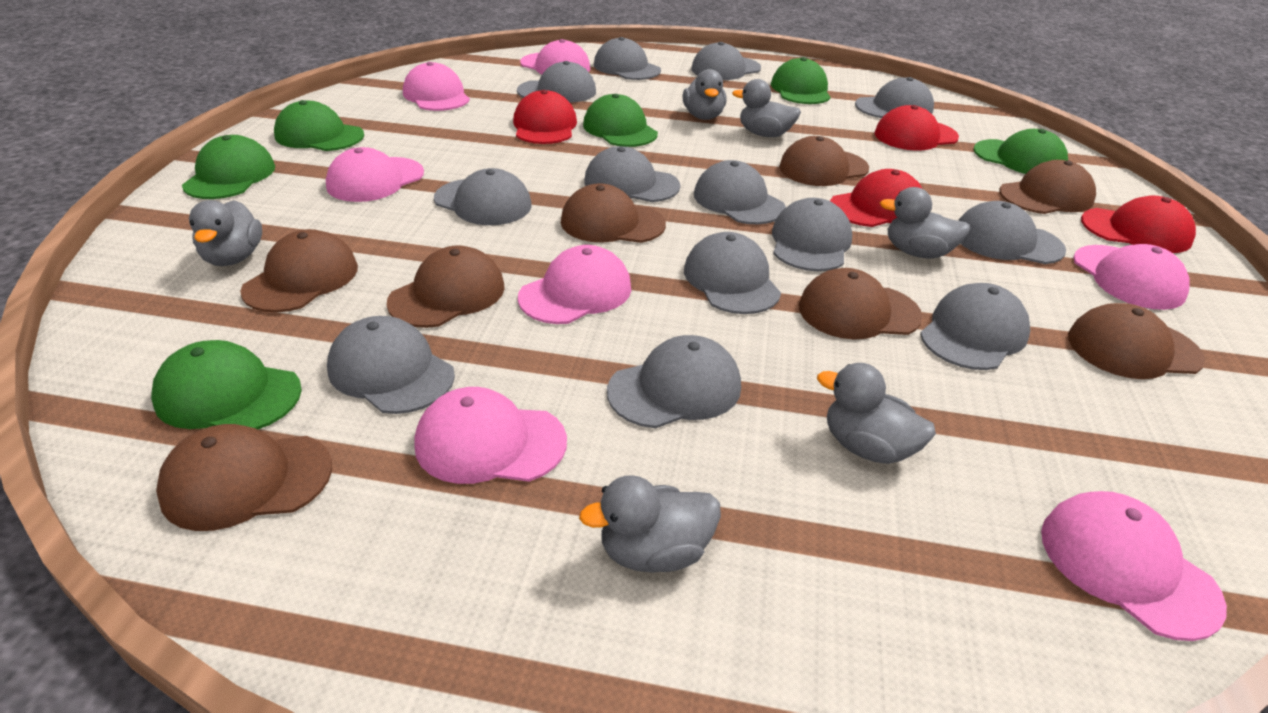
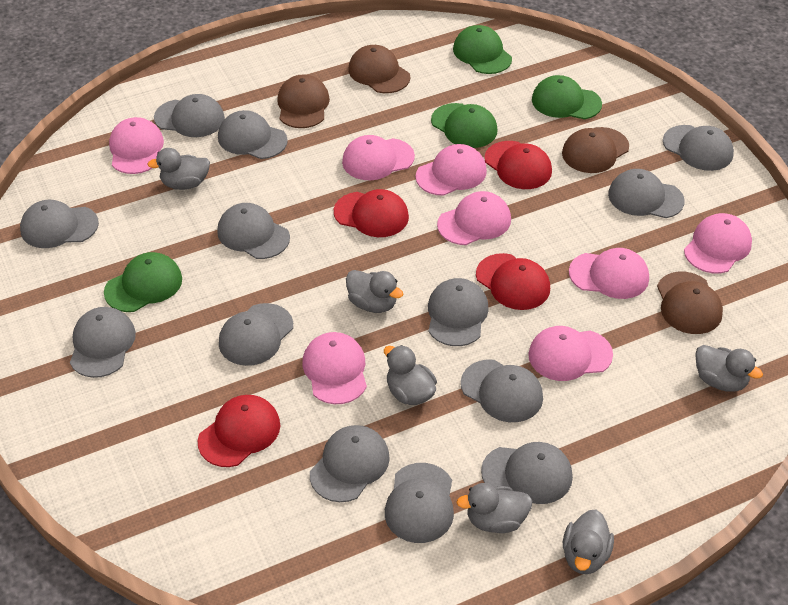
brown cap: 8 -> 4
green cap: 6 -> 4
pink cap: 7 -> 8

